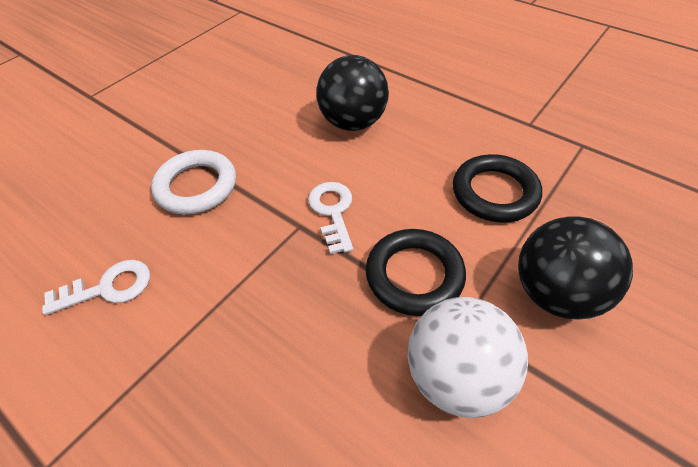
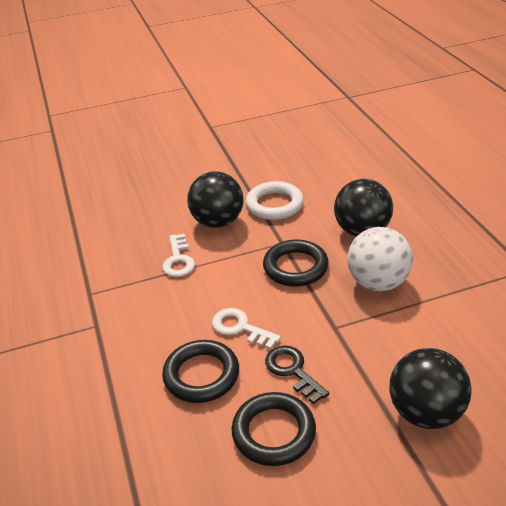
black ball: 2 -> 3
black key: 0 -> 1
black ring: 2 -> 3

